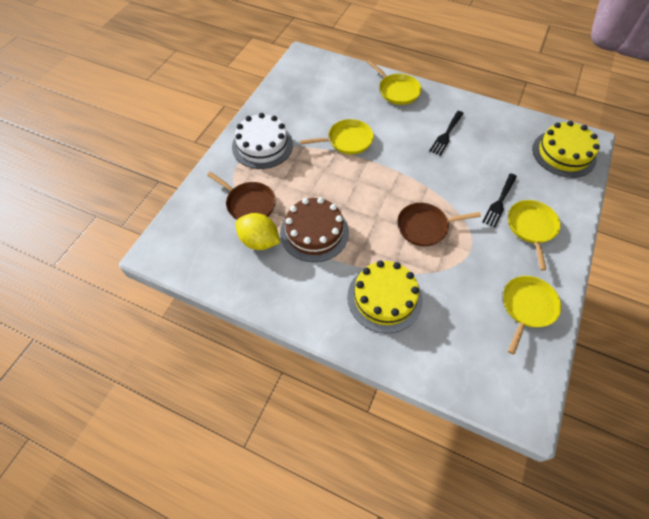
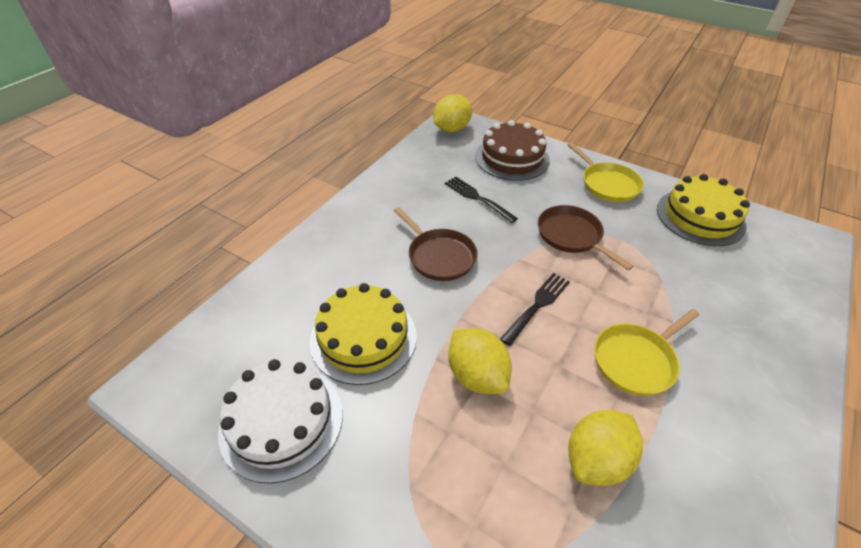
yellow lemon: 1 -> 3
yellow pan: 4 -> 2

